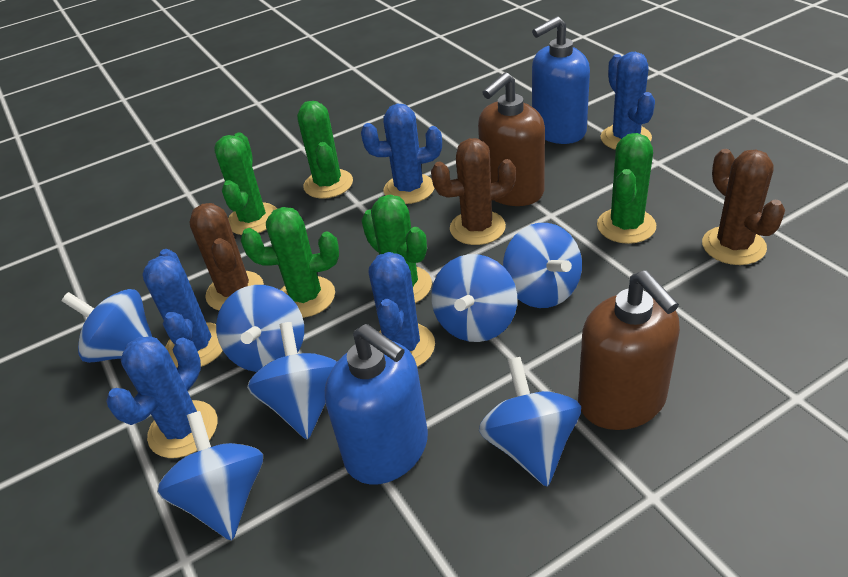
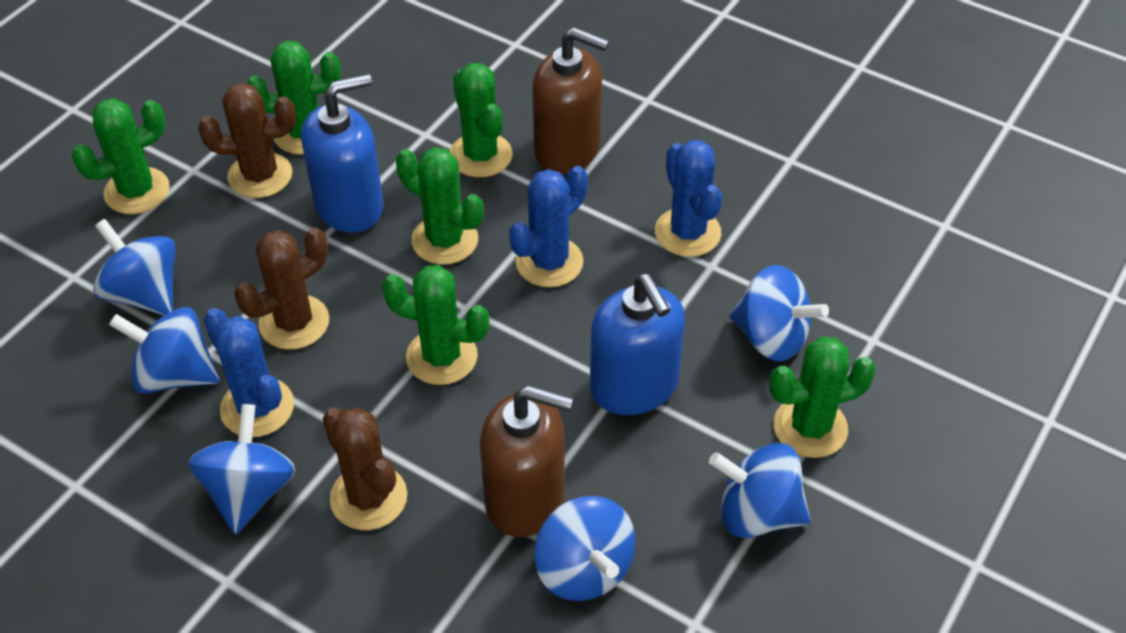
blue cactus: 5 -> 3
blue spinning top: 7 -> 6
green cactus: 5 -> 6

